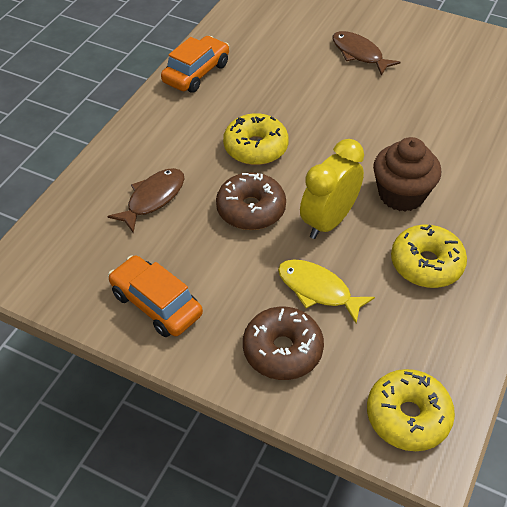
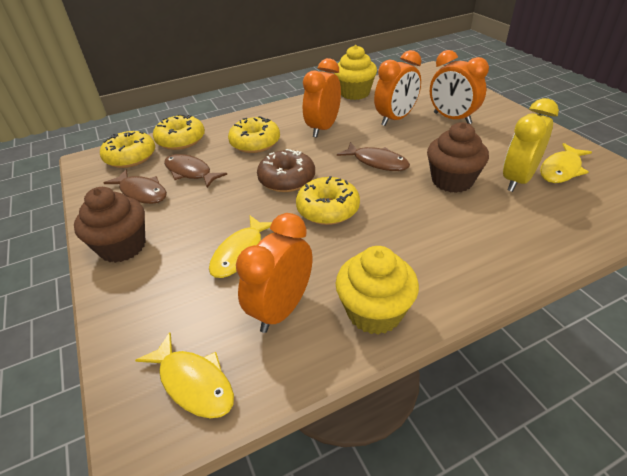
brown cupcake: 1 -> 2
brown donut: 2 -> 1
brown fish: 2 -> 3
orange car: 2 -> 0
orange clock: 0 -> 4
yellow cupcake: 0 -> 2
yellow donut: 3 -> 4
yellow fish: 1 -> 3

